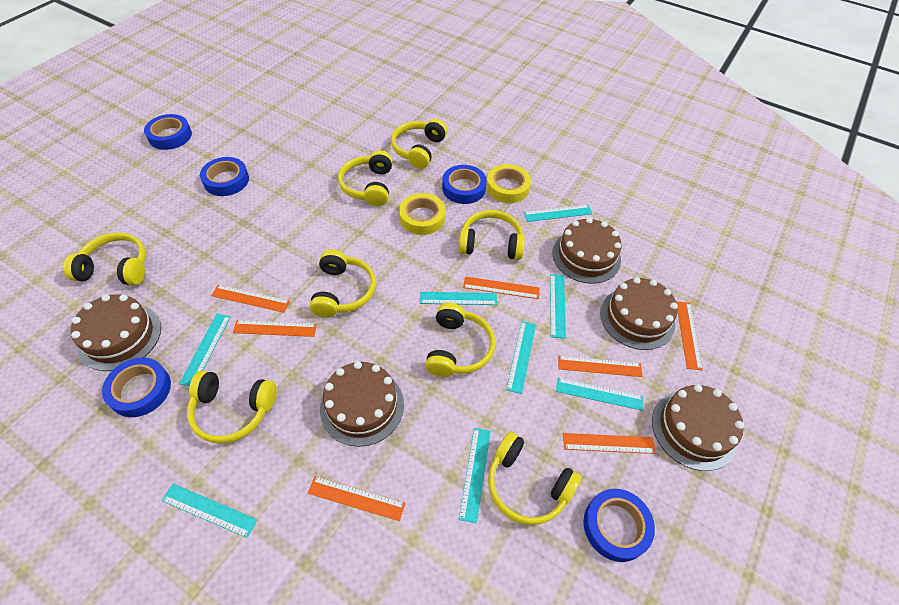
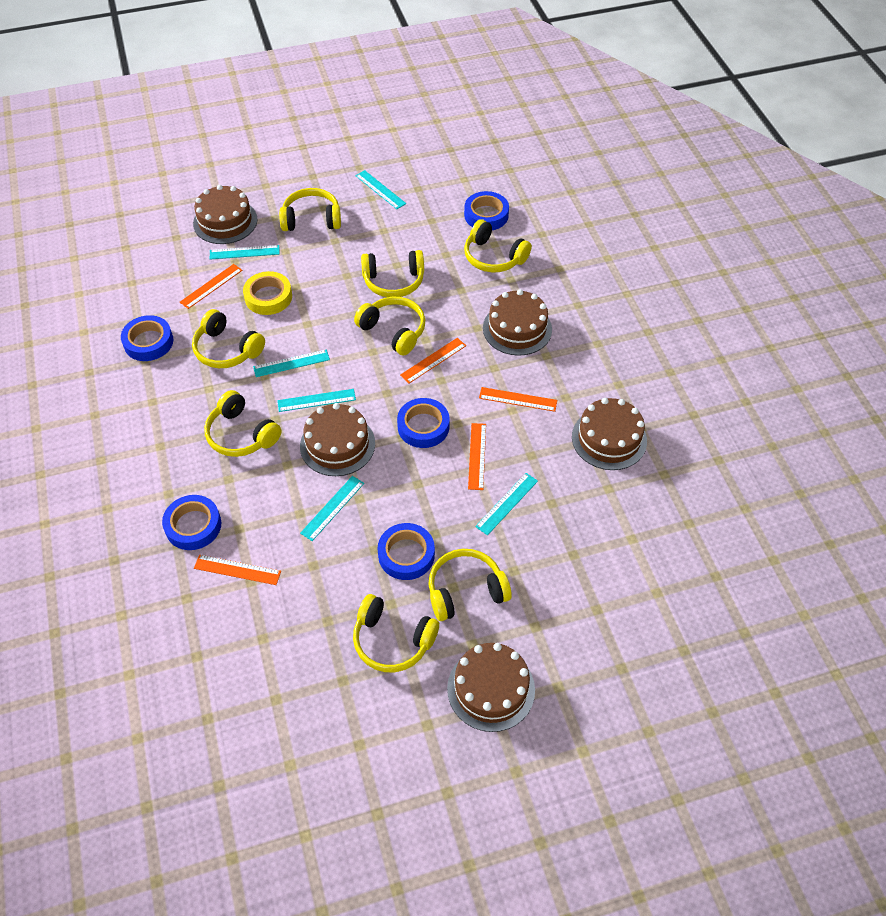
orange ruler: 7 -> 5
turquoise ruler: 8 -> 6
yellow tape: 2 -> 1

